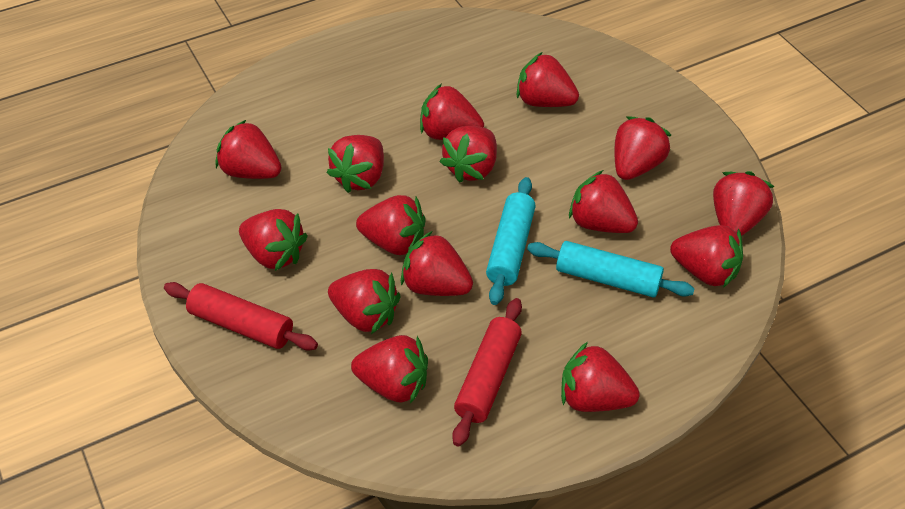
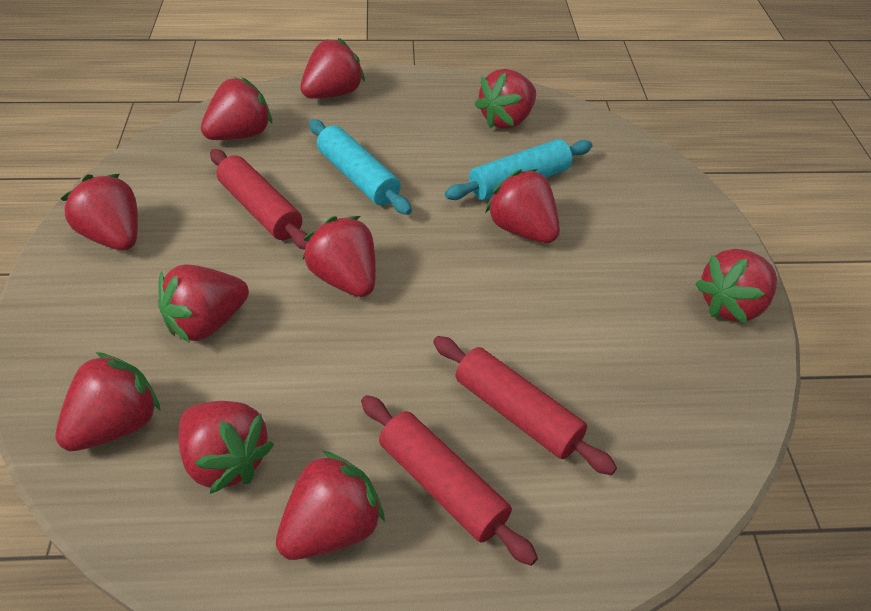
red rolling pin: 2 -> 3
red strawberry: 15 -> 11

